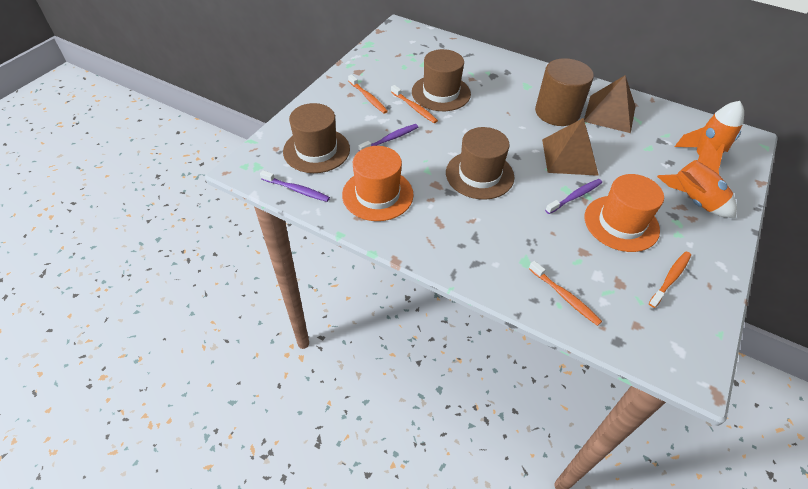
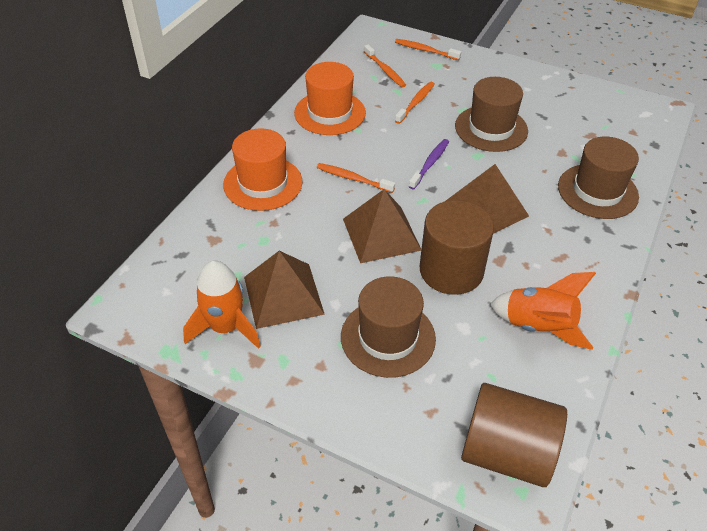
brown cylinder: 1 -> 2
brown pyramid: 2 -> 3
purple toothbrush: 3 -> 1

